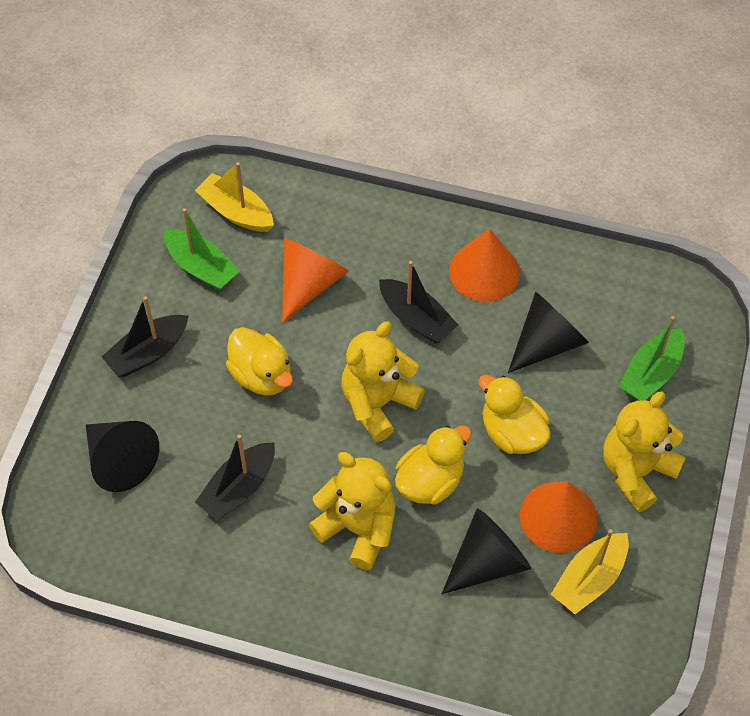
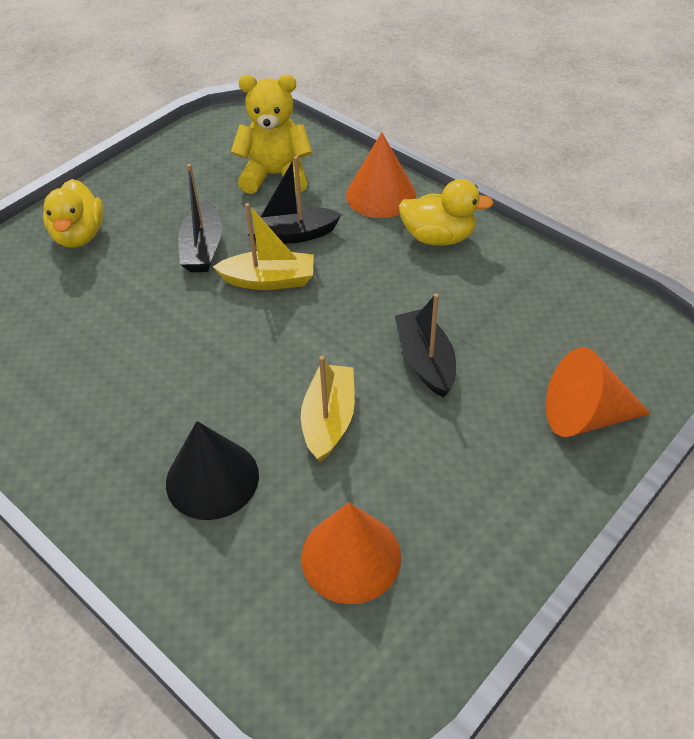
black cone: 3 -> 1
green boat: 2 -> 0
yellow duck: 3 -> 2
yellow teddy bear: 3 -> 1

